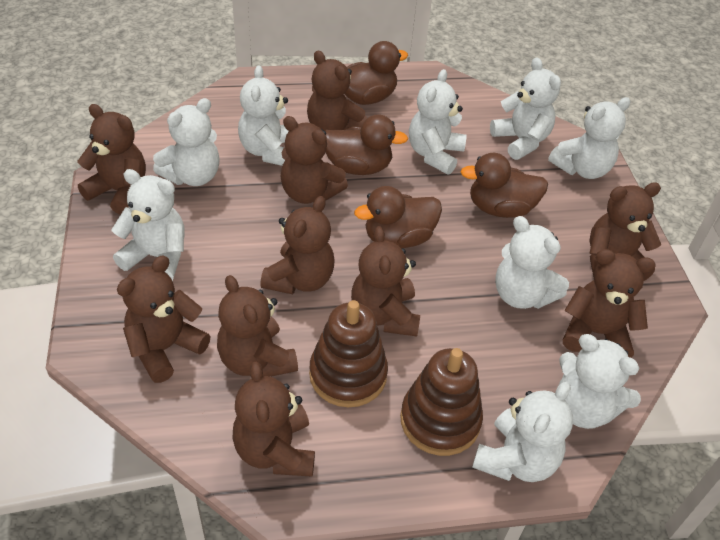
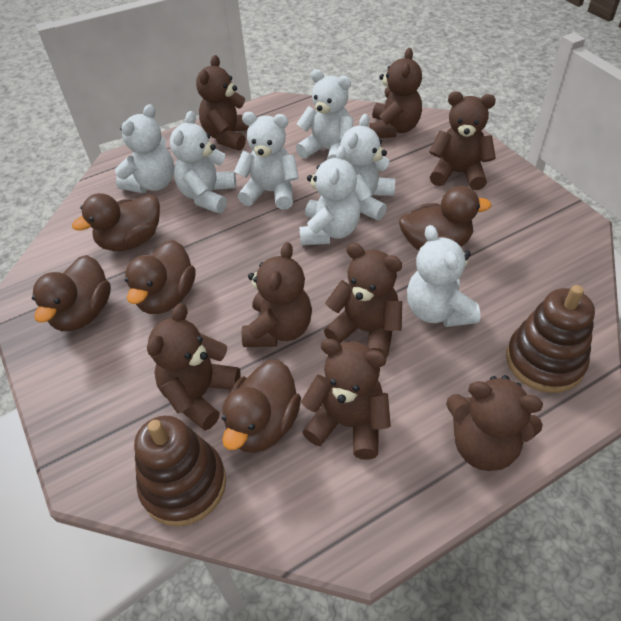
brown duck: 4 -> 5
brown teddy bear: 10 -> 8
white teddy bear: 9 -> 7

